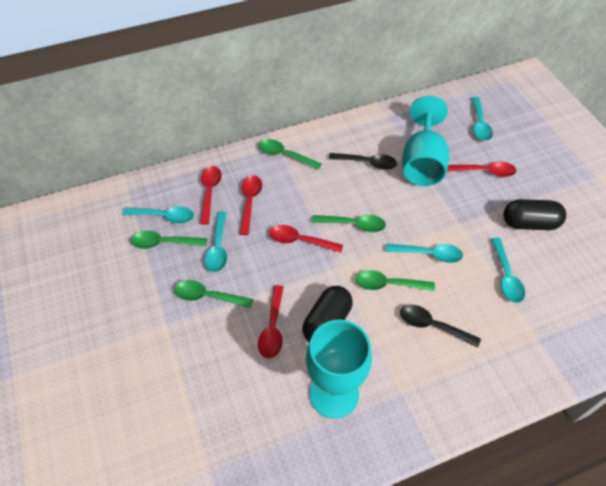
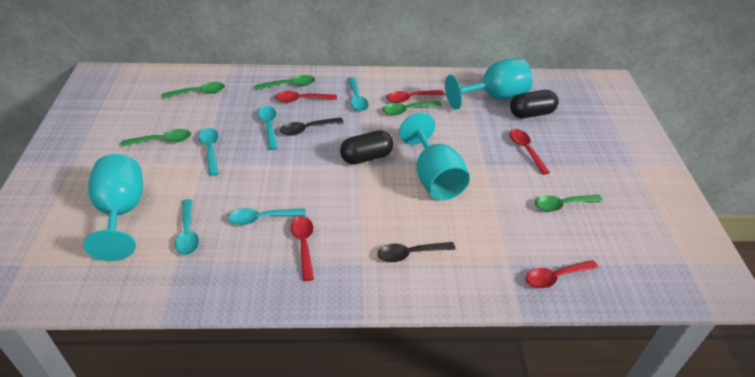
turquoise goblet: 2 -> 3

